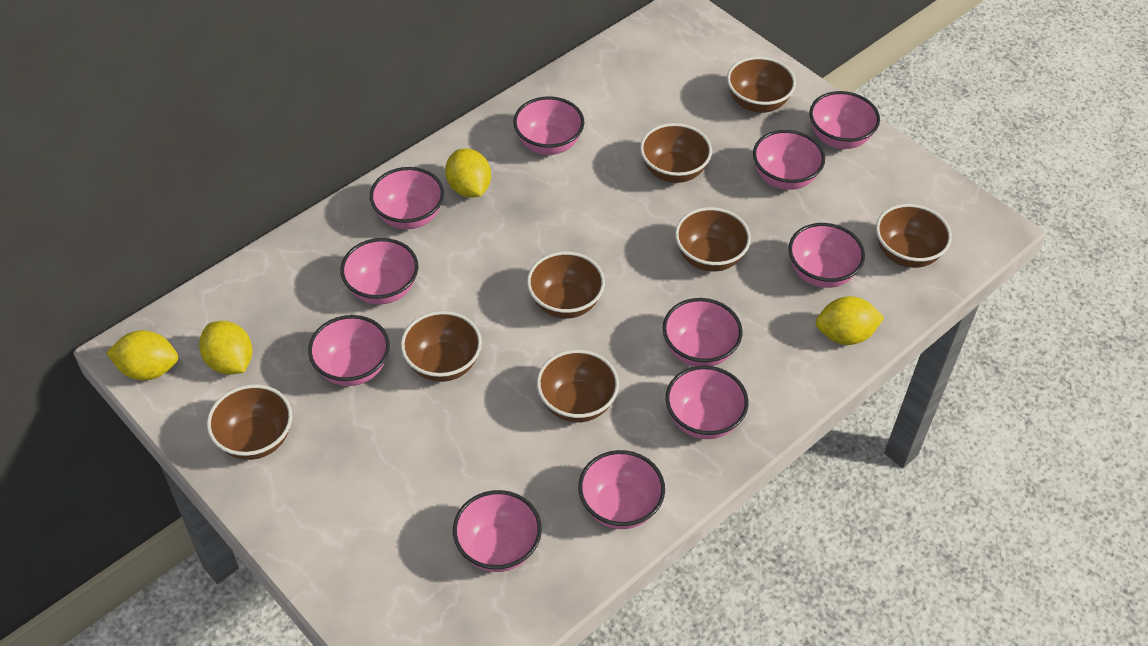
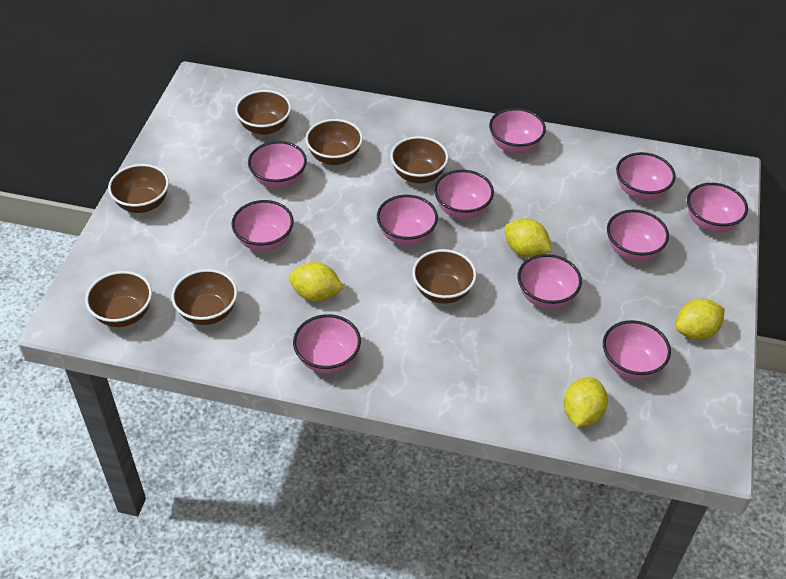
brown bowl: 8 -> 7

